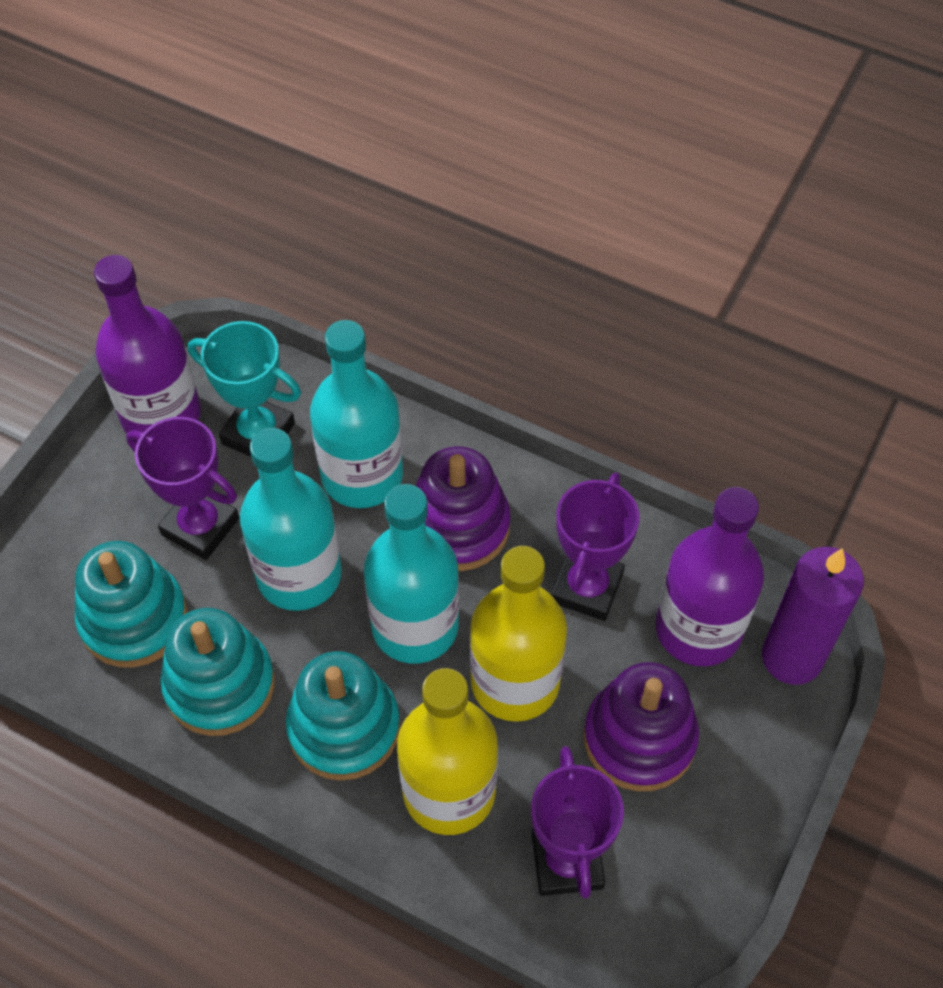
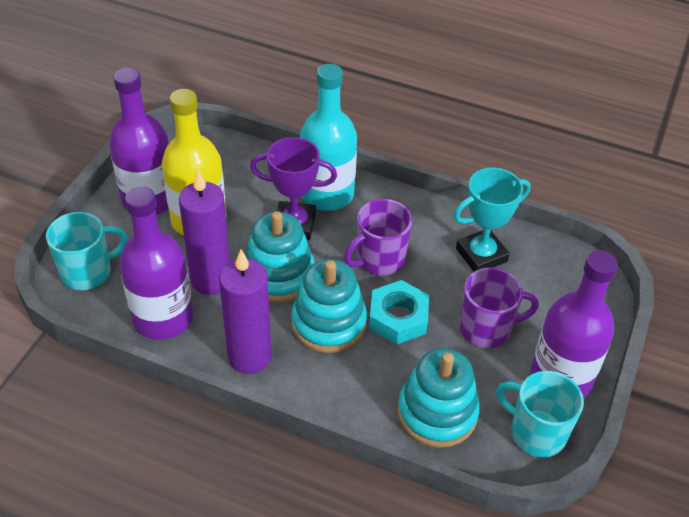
purple bottle: 2 -> 3
purple candle: 1 -> 2
purple mug: 0 -> 2
purple stacking toy: 2 -> 0
purple trophy: 3 -> 1
turquoise bottle: 3 -> 1
turquoise mug: 0 -> 2
turquoise nut: 0 -> 1
yellow bottle: 2 -> 1

